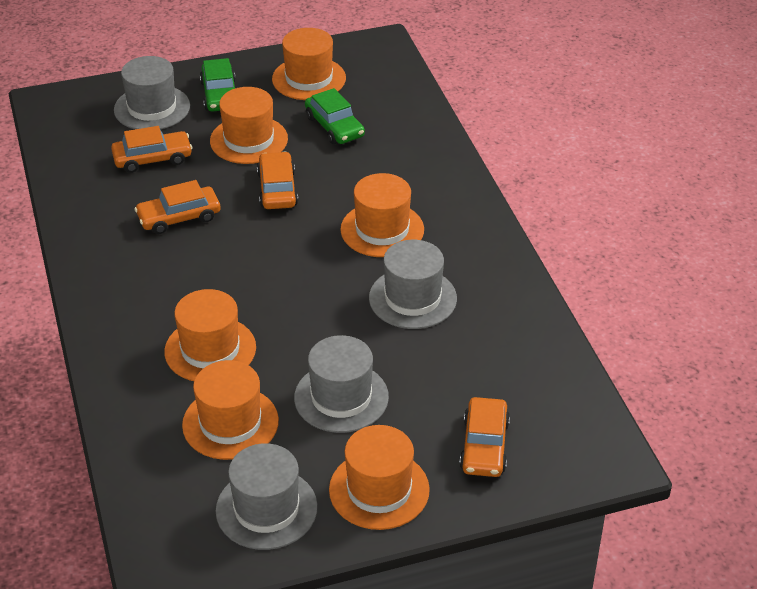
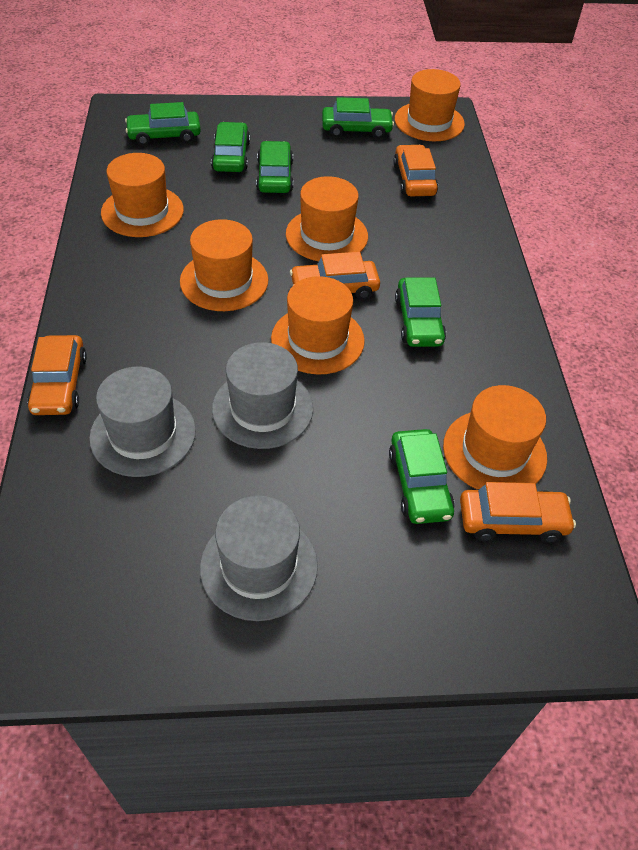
green car: 2 -> 6
grey hat: 4 -> 3

